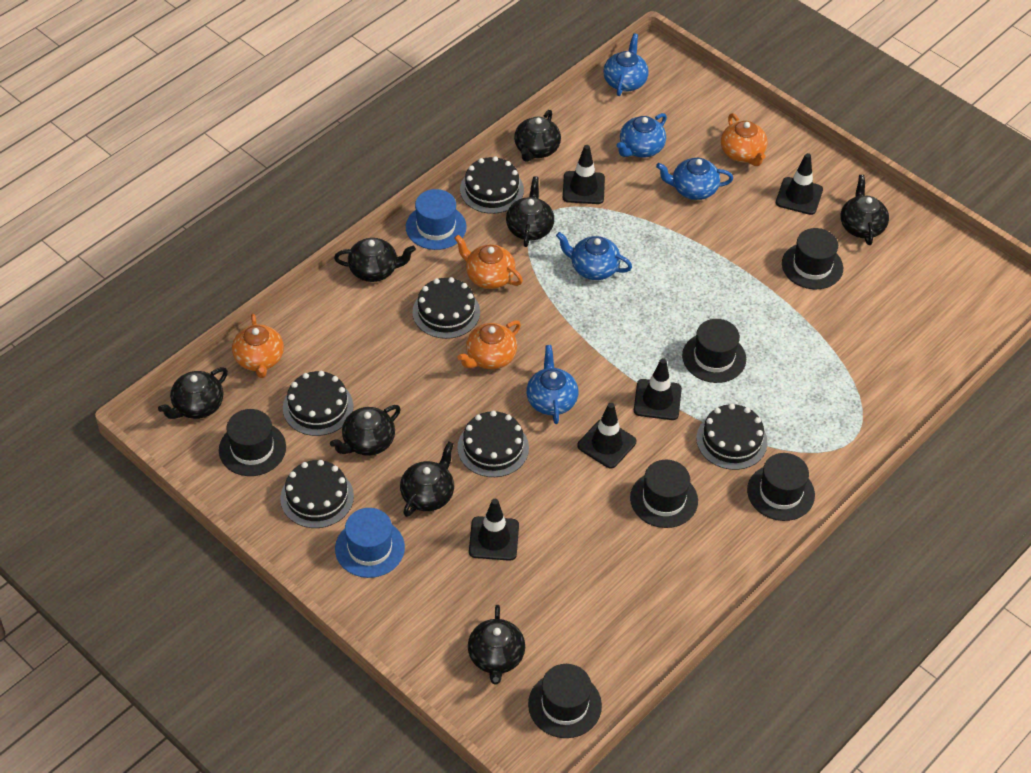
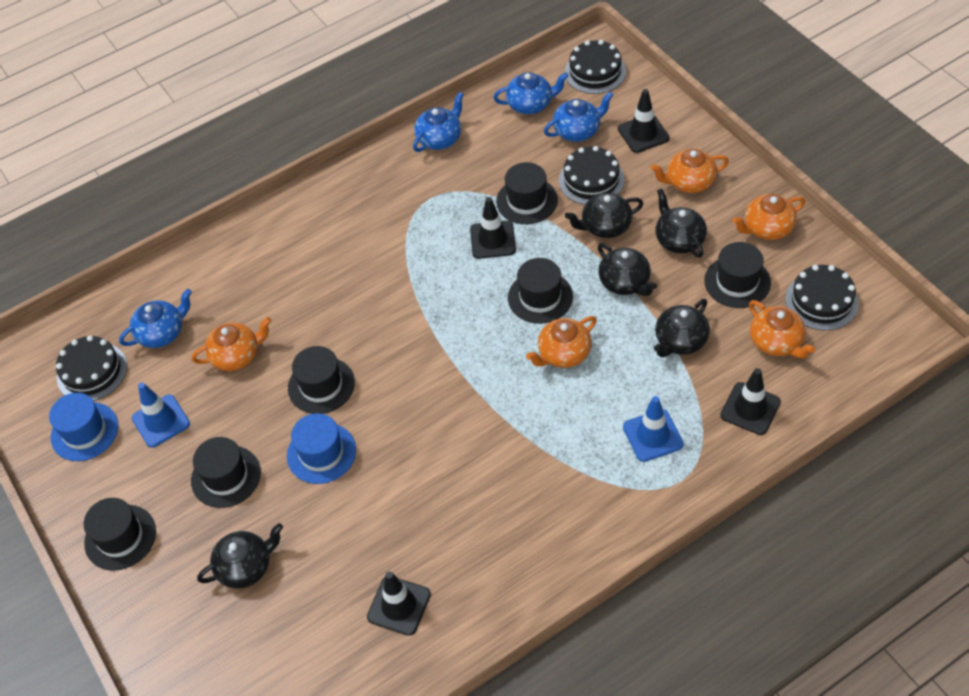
black cake: 6 -> 4
black teapot: 8 -> 5
black traffic cone: 5 -> 4
blue teapot: 5 -> 4
blue traffic cone: 0 -> 2
orange teapot: 4 -> 5

